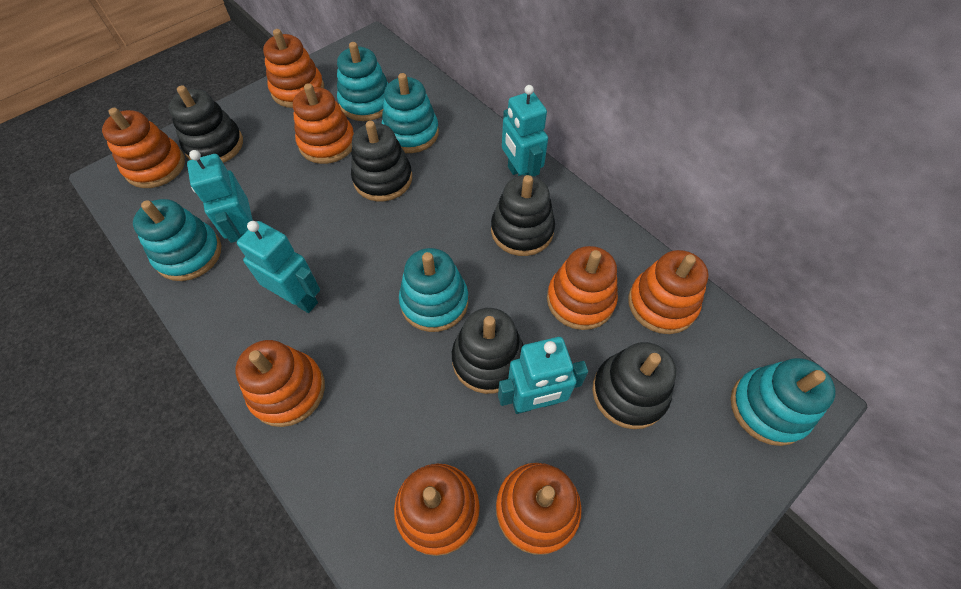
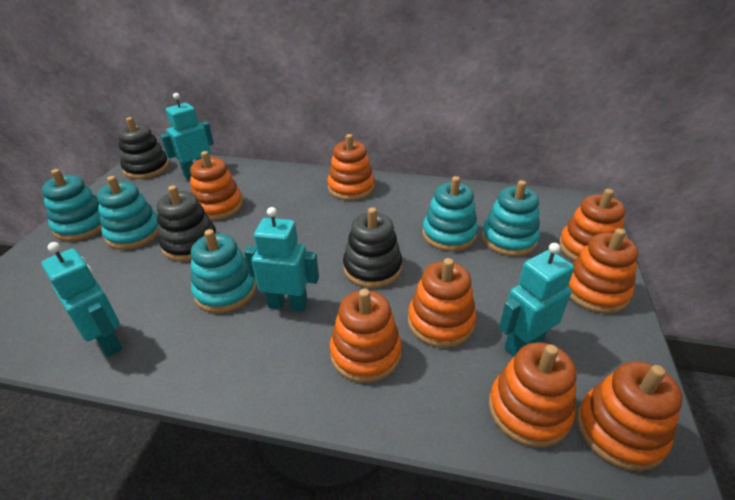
black stacking toy: 5 -> 3

